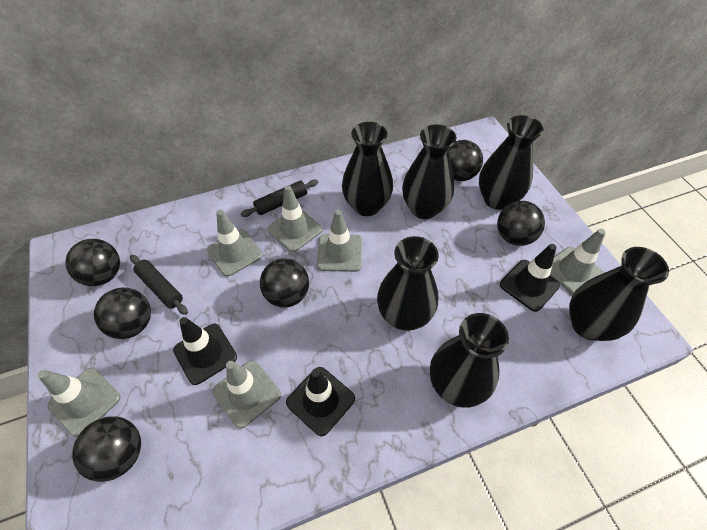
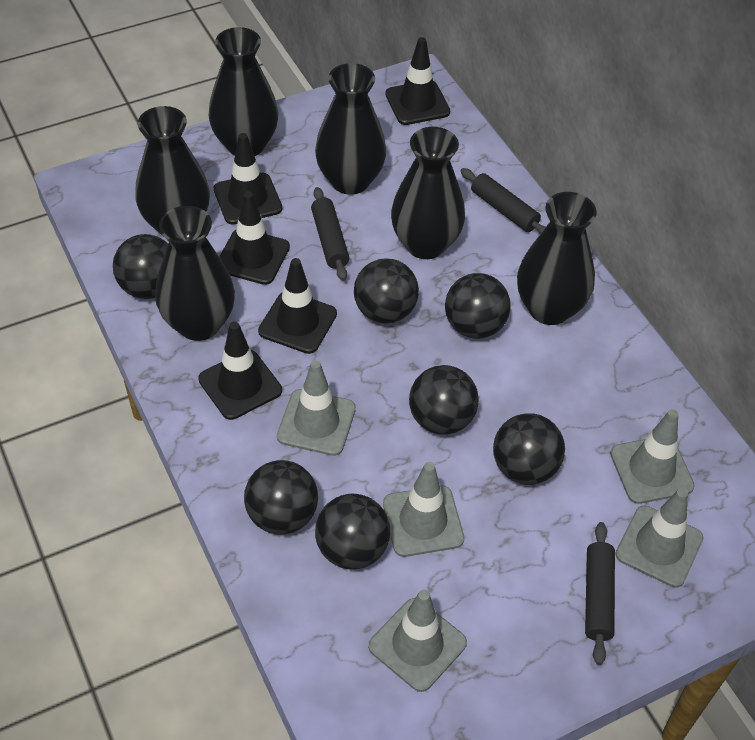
black ball: 6 -> 7
black rolling pin: 2 -> 3
black traffic cone: 3 -> 5
grey traffic cone: 6 -> 5

